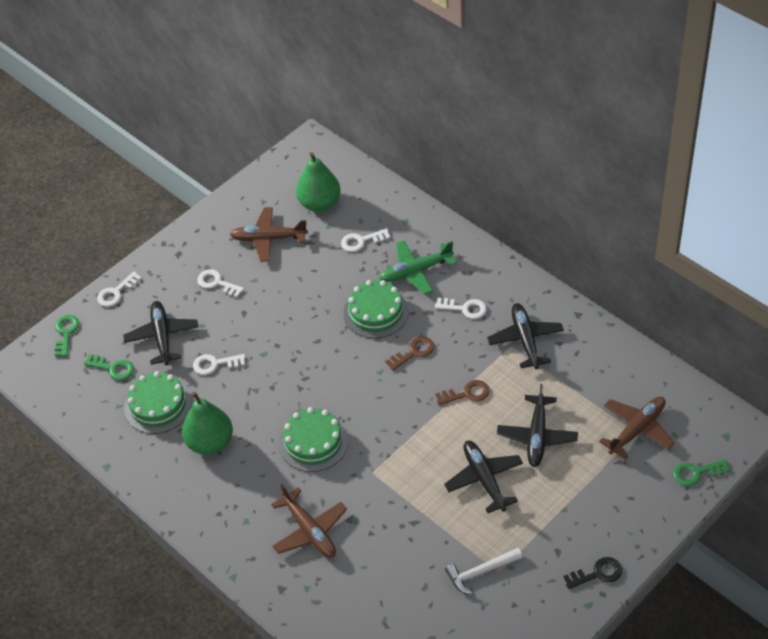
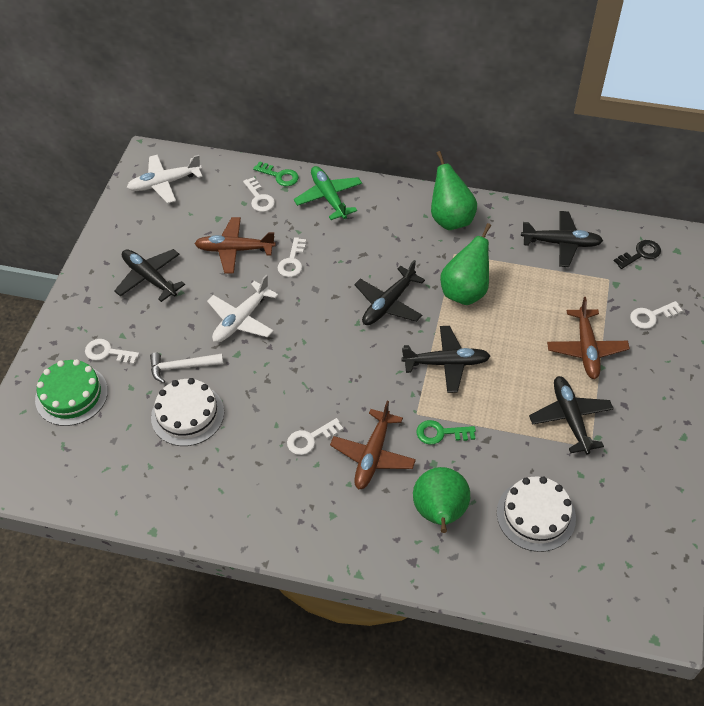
black plane: 4 -> 5
brown key: 2 -> 0
green cake: 3 -> 1
green key: 3 -> 2
green pear: 2 -> 3
white cake: 0 -> 2
white plane: 0 -> 2

